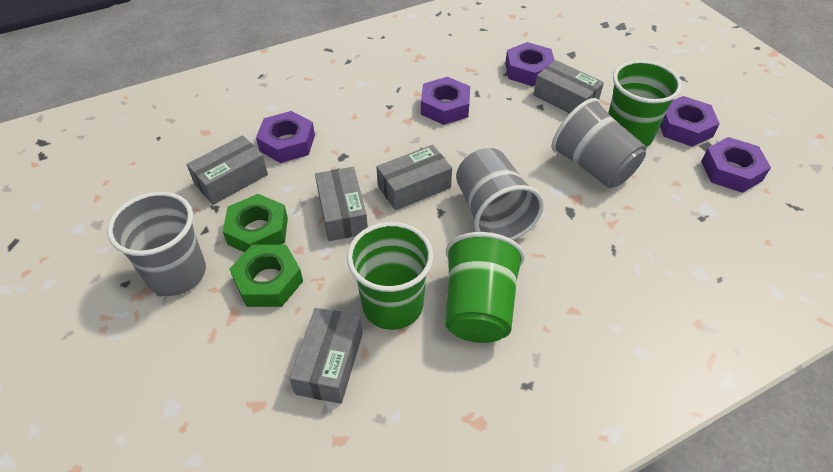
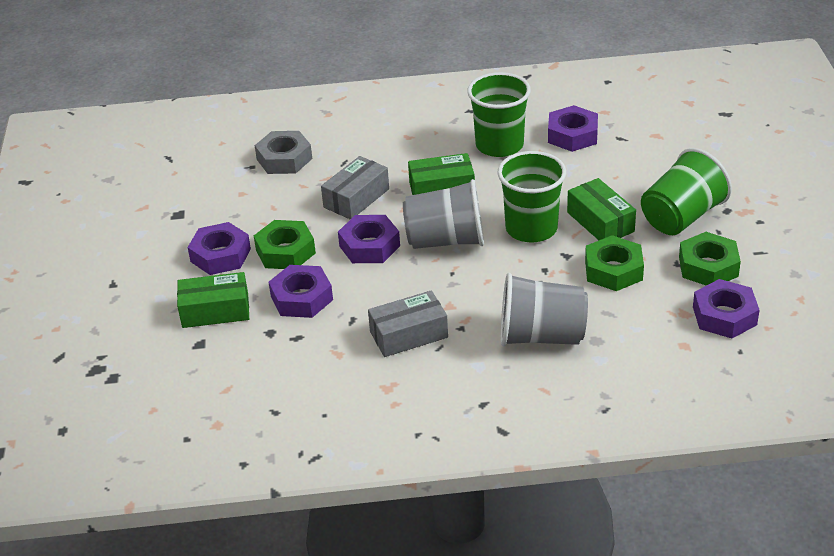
green box: 0 -> 3
green nut: 2 -> 3
grey box: 5 -> 2
grey cup: 3 -> 2
grey nut: 0 -> 1

